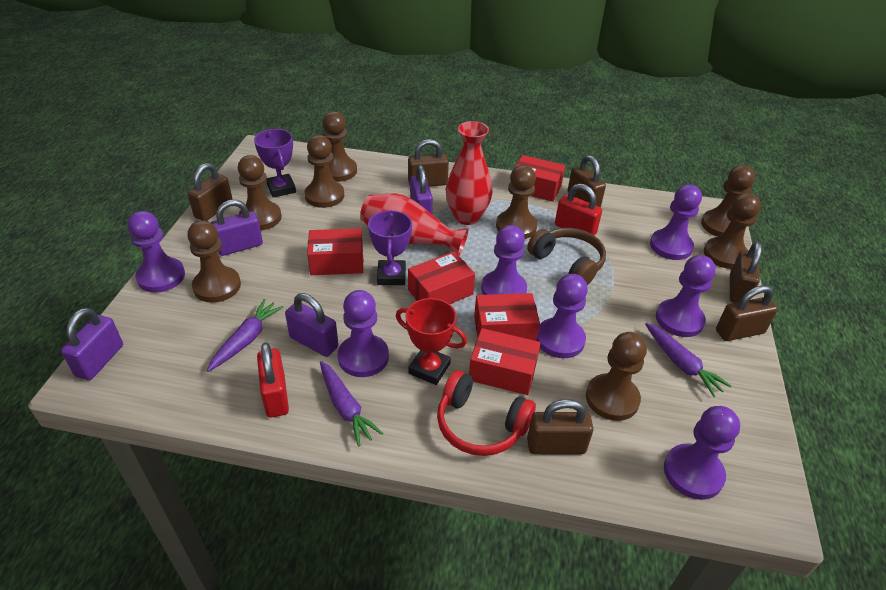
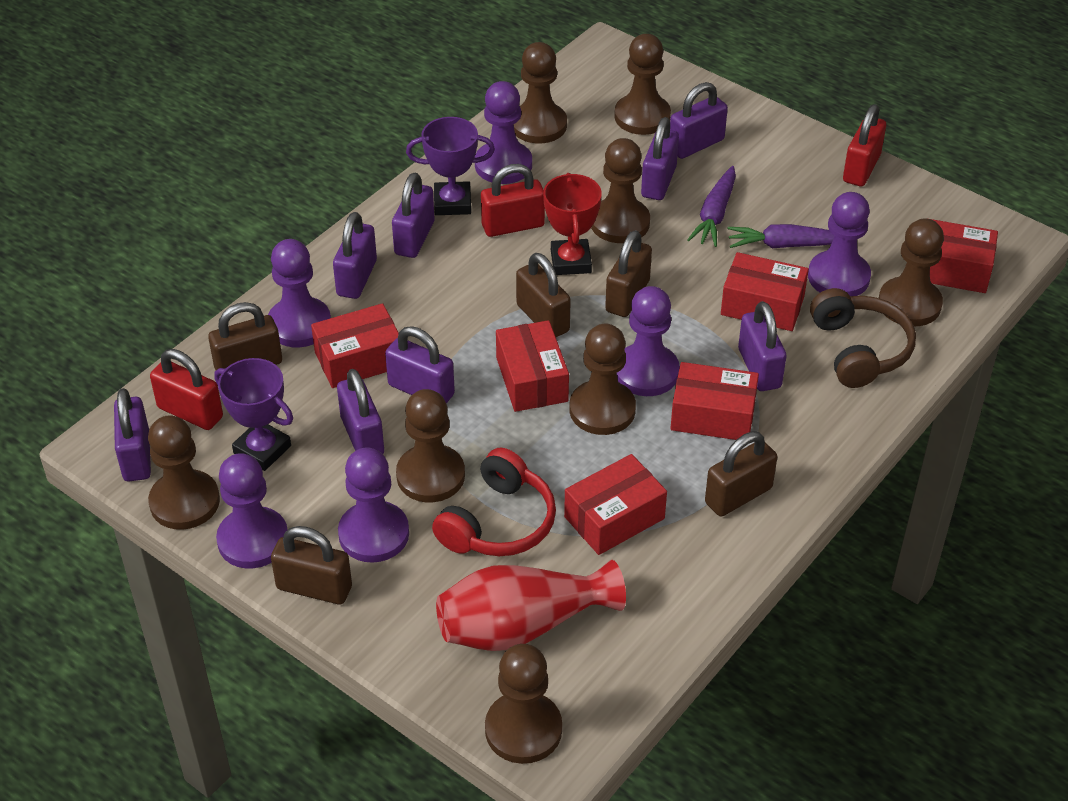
brown padlock: 6 -> 5
purple carrot: 3 -> 2
purple padlock: 4 -> 8
purple pawn: 7 -> 6
red box: 5 -> 6
red padlock: 2 -> 3
red vase: 2 -> 1

